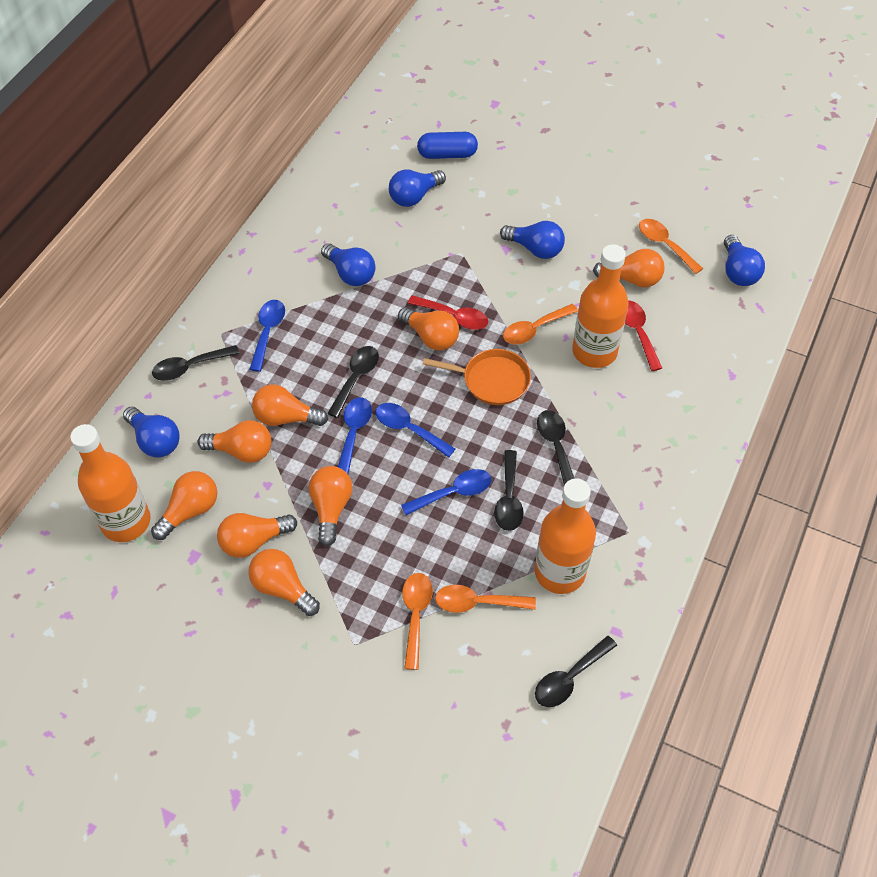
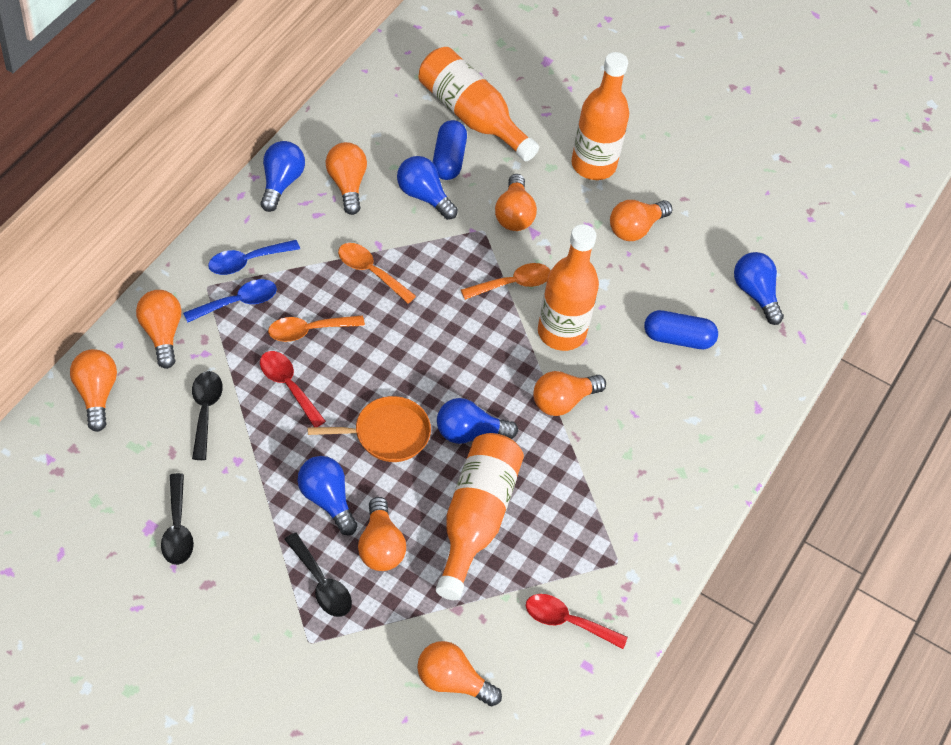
black spoon: 5 -> 3
blue capsule: 1 -> 2
blue spoon: 4 -> 2
orange bottle: 3 -> 4
orange spoon: 4 -> 3

